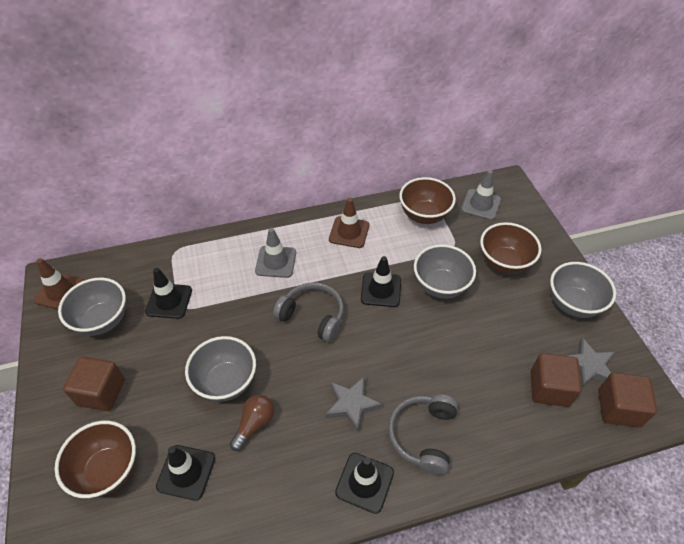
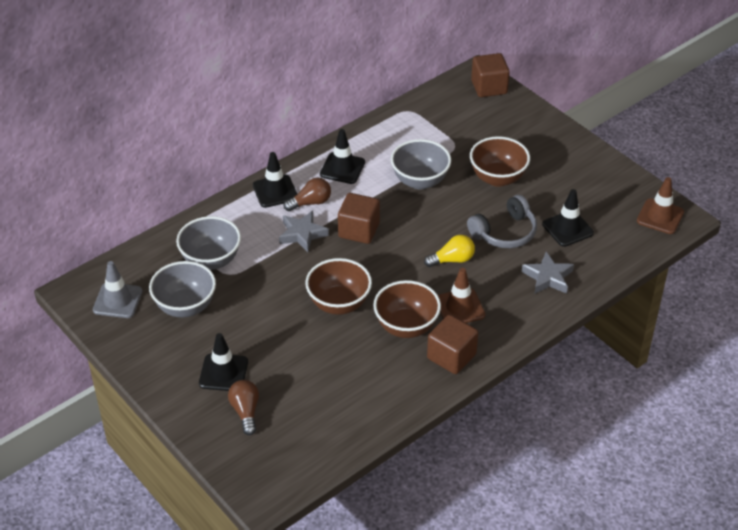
brown light bulb: 1 -> 2
grey bowl: 4 -> 3
grey headphones: 2 -> 1
grey traffic cone: 2 -> 1
yellow light bulb: 0 -> 1

